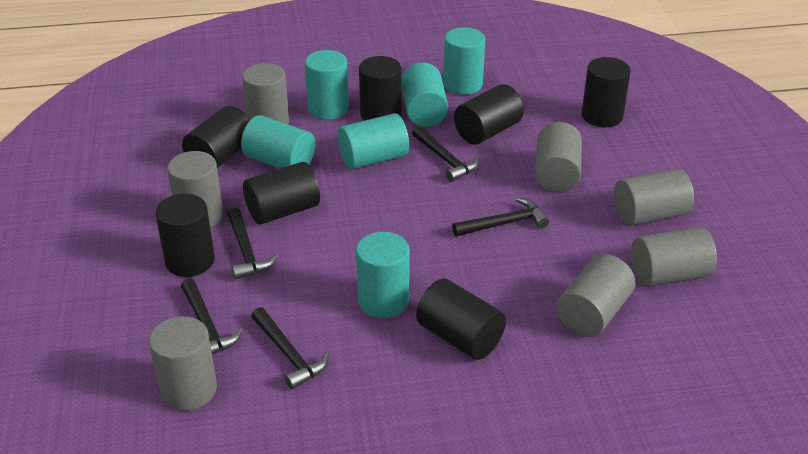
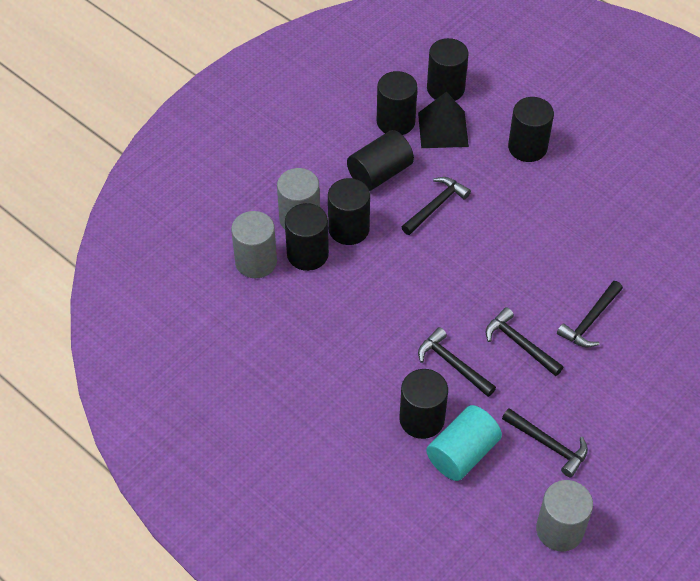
black pyramid: 0 -> 1
grey cylinder: 7 -> 3
turquoise cylinder: 6 -> 1

